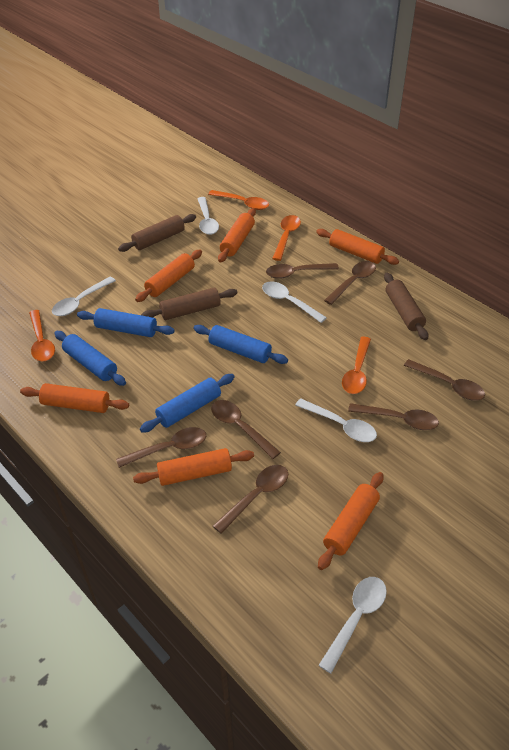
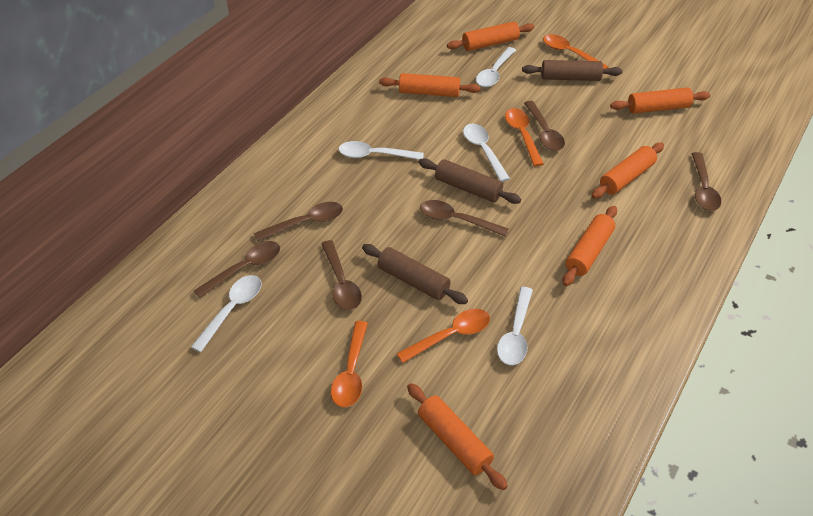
blue rolling pin: 4 -> 0
brown spoon: 7 -> 6

